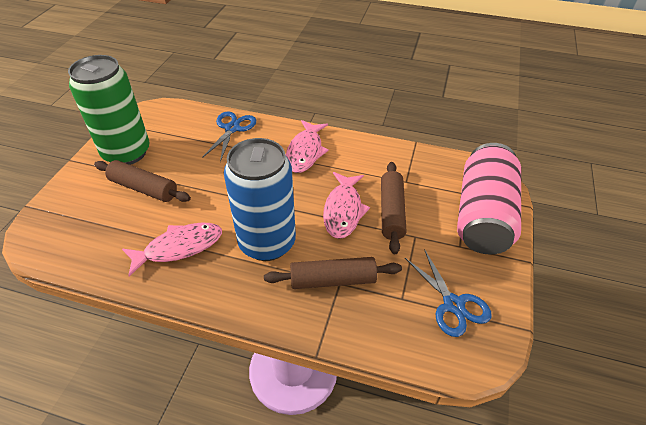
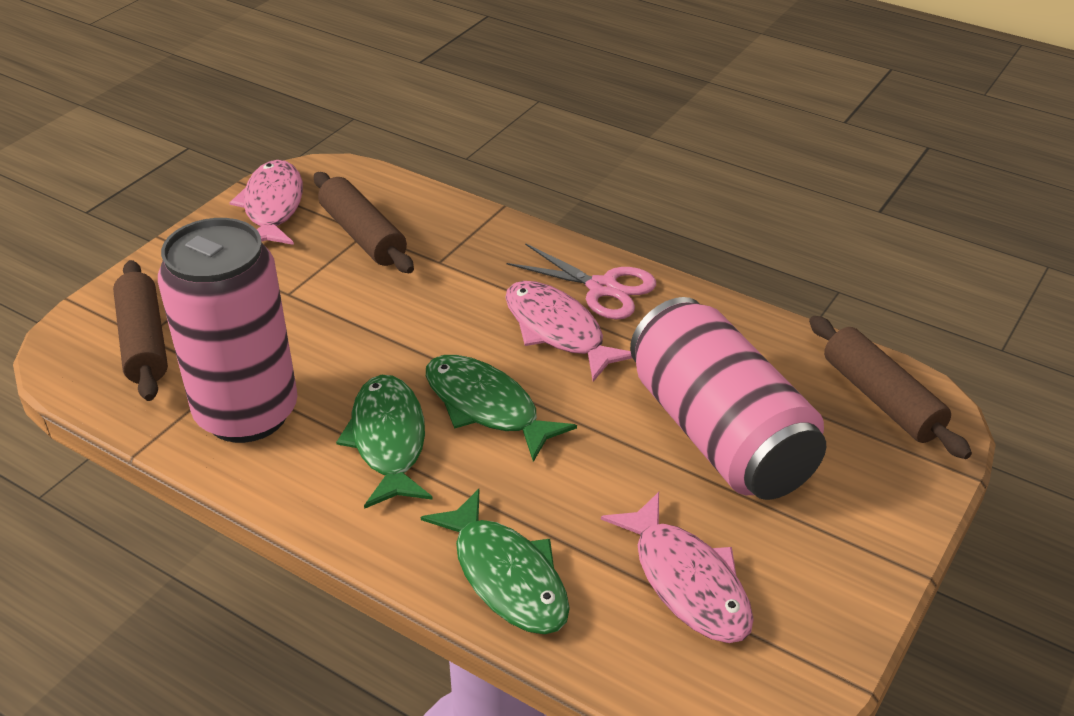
blue can: 1 -> 0
blue scissors: 2 -> 0
green can: 1 -> 0
green fish: 0 -> 3
pink can: 1 -> 2
pink scissors: 0 -> 1

